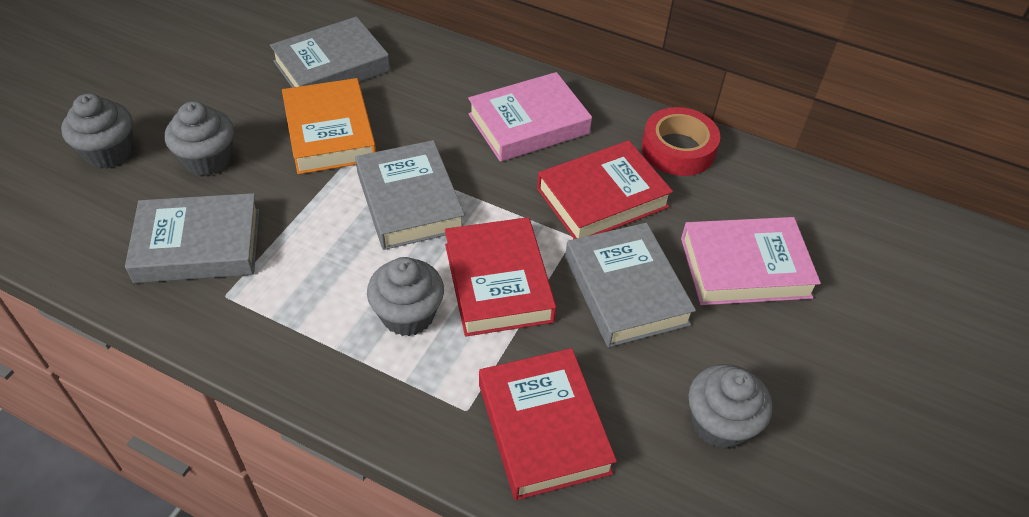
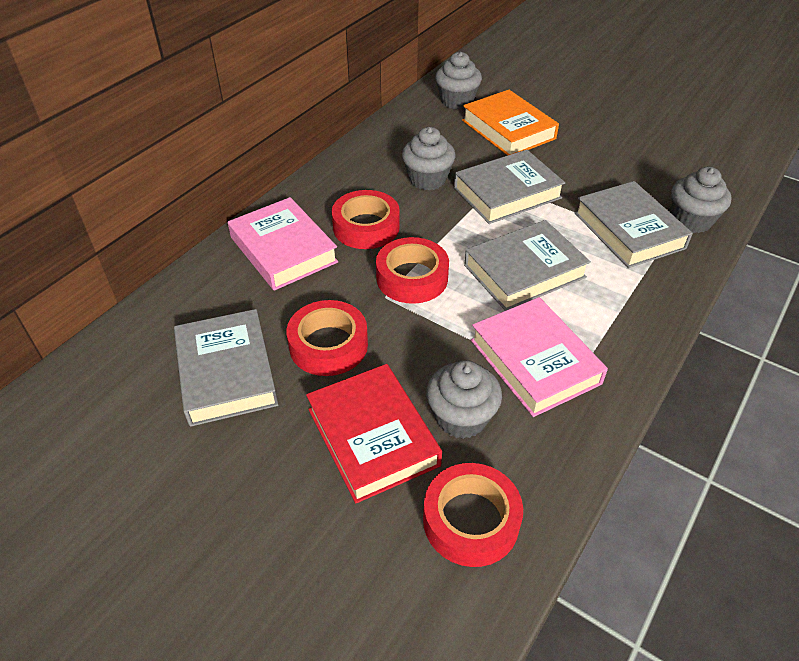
red book: 3 -> 1
red tape: 1 -> 4

